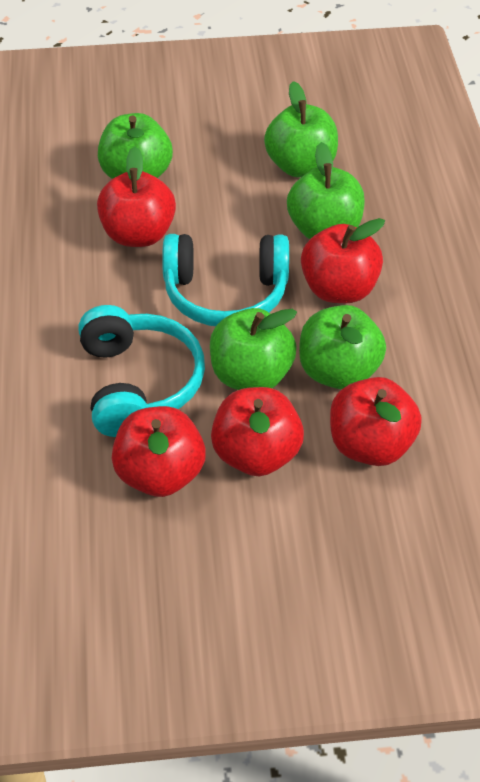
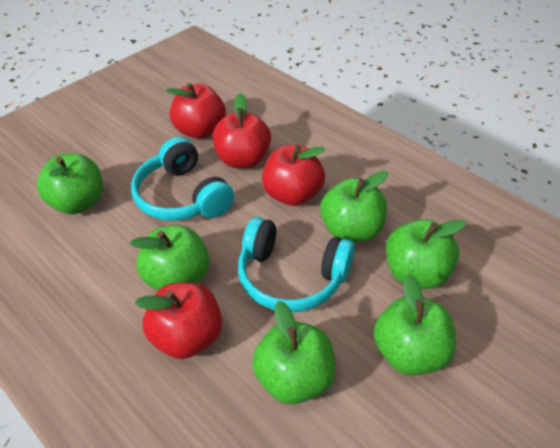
green apple: 5 -> 6
red apple: 5 -> 4

